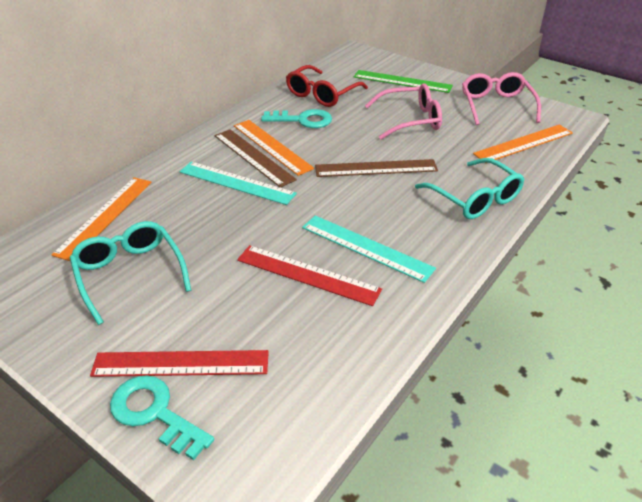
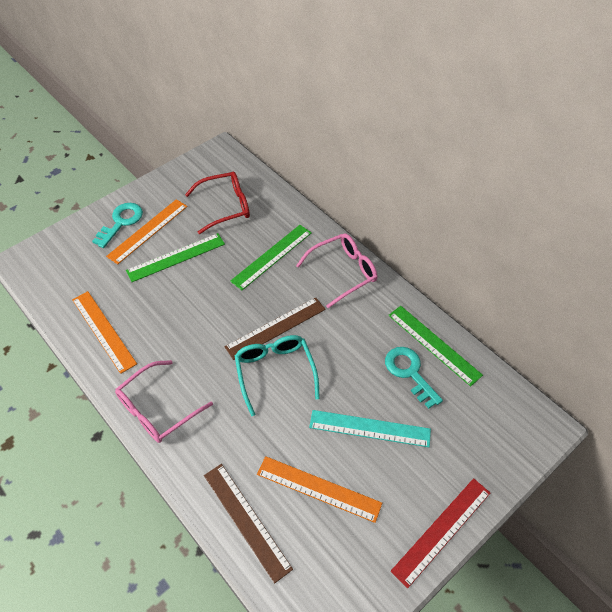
green ruler: 1 -> 3
red ruler: 2 -> 1
turquoise glasses: 2 -> 1
turquoise ruler: 2 -> 1

